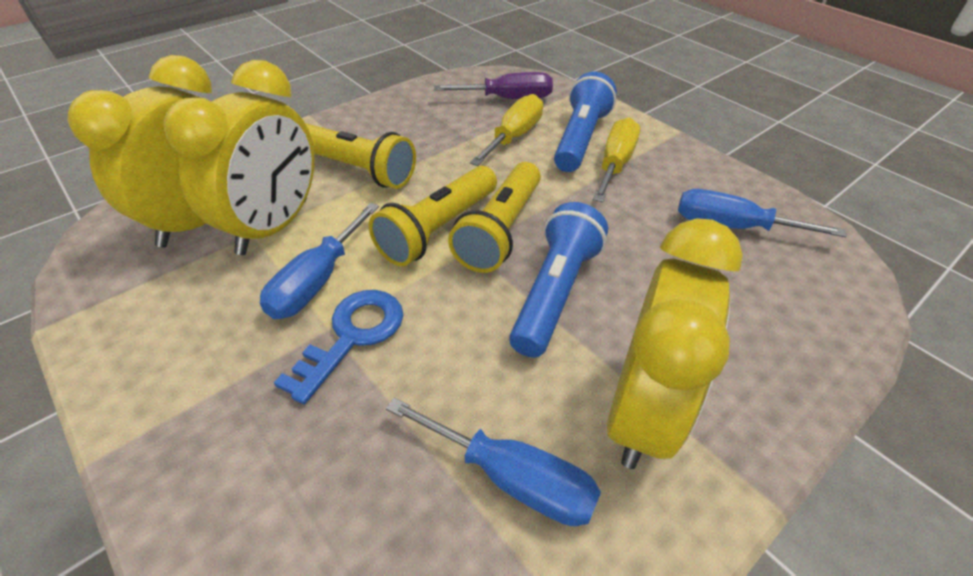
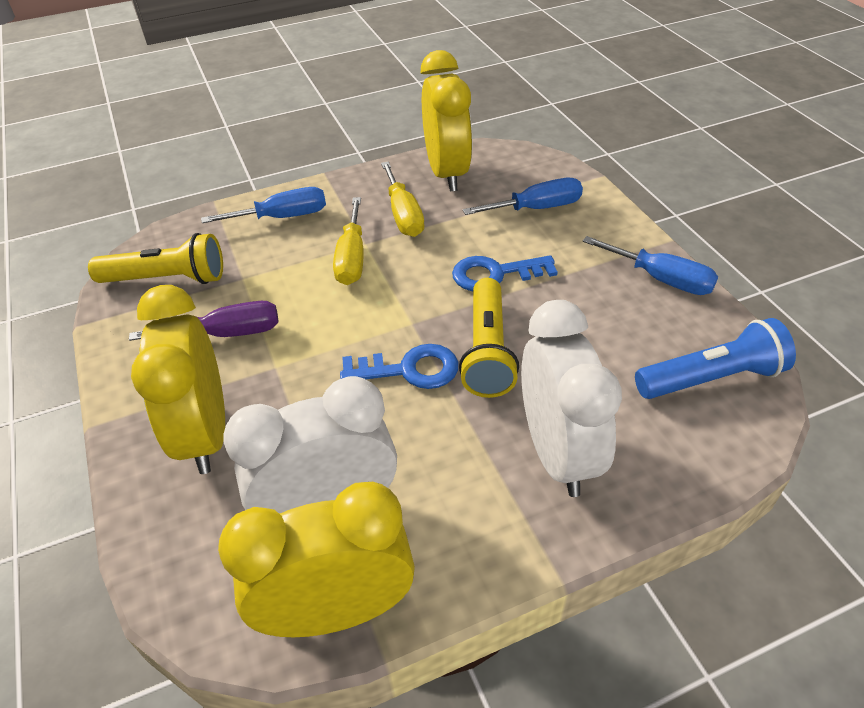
blue flashlight: 2 -> 1
blue key: 1 -> 2
white clock: 0 -> 2
yellow flashlight: 3 -> 2

